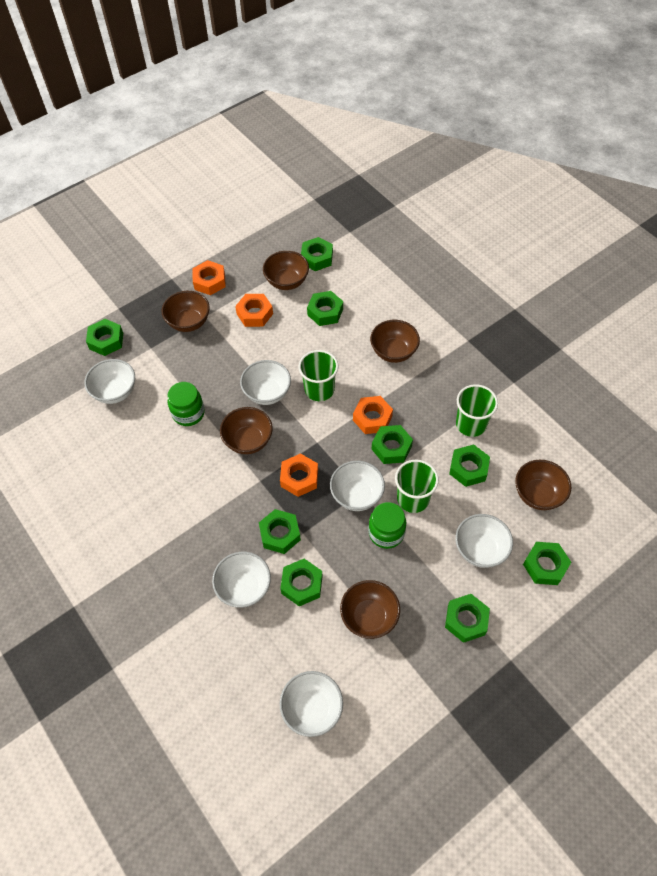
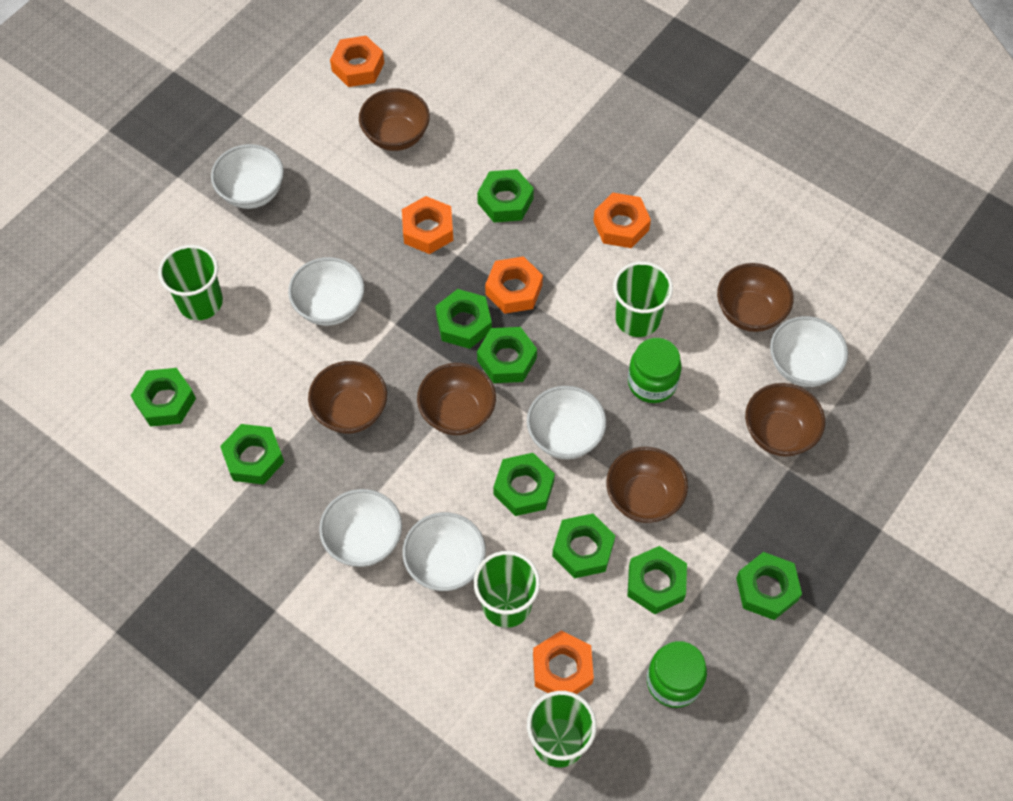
green cup: 3 -> 4
orange nut: 4 -> 5

